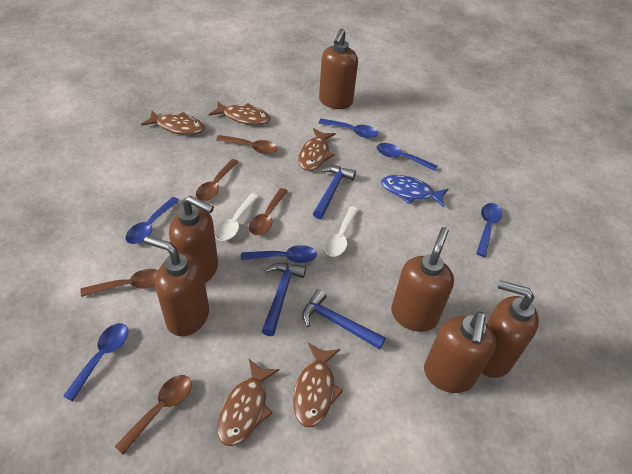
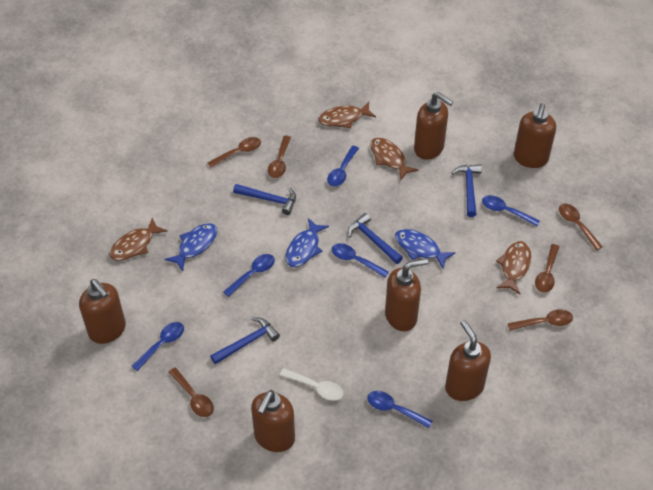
blue fish: 1 -> 3
blue hammer: 3 -> 4
brown fish: 5 -> 4
brown spoon: 5 -> 6
white spoon: 2 -> 1

